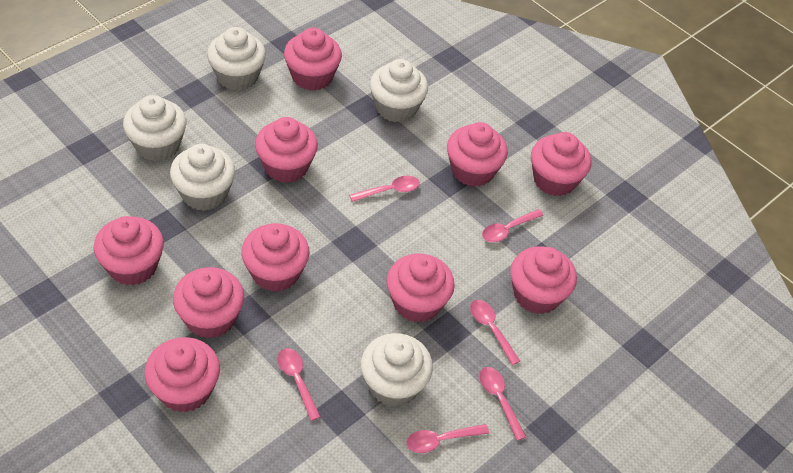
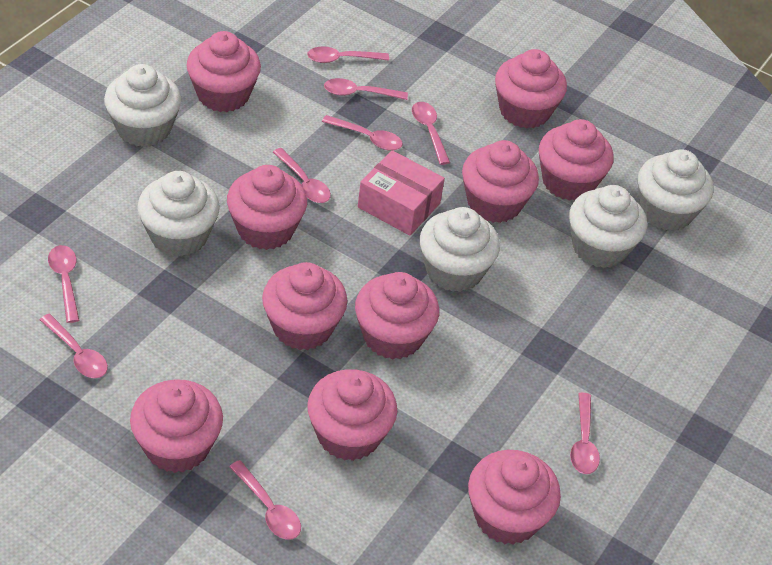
pink box: 0 -> 1
pink spoon: 6 -> 9

